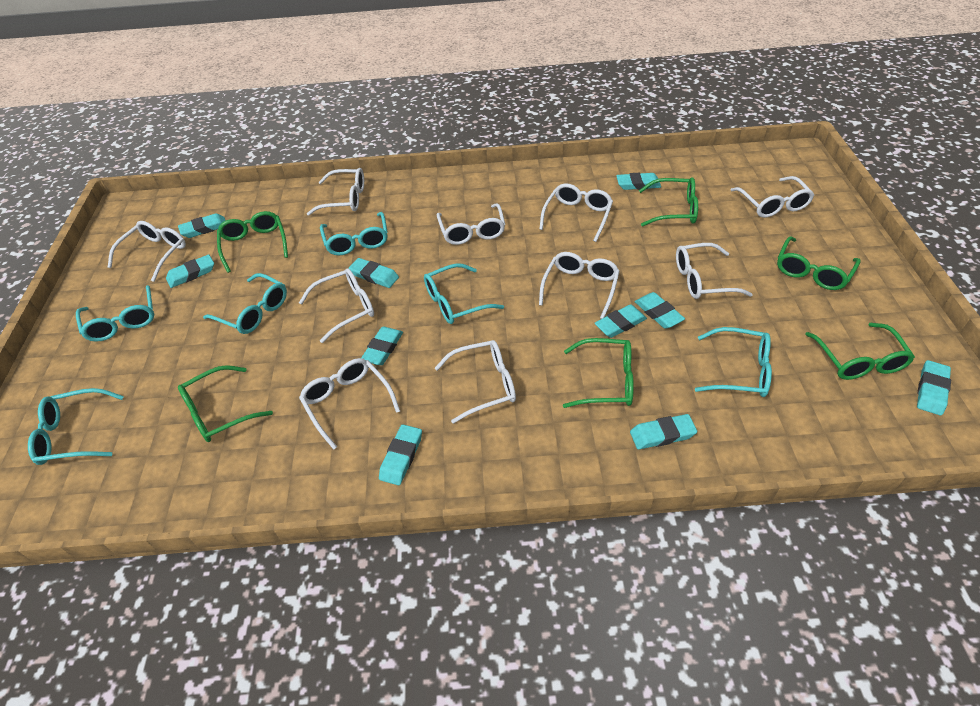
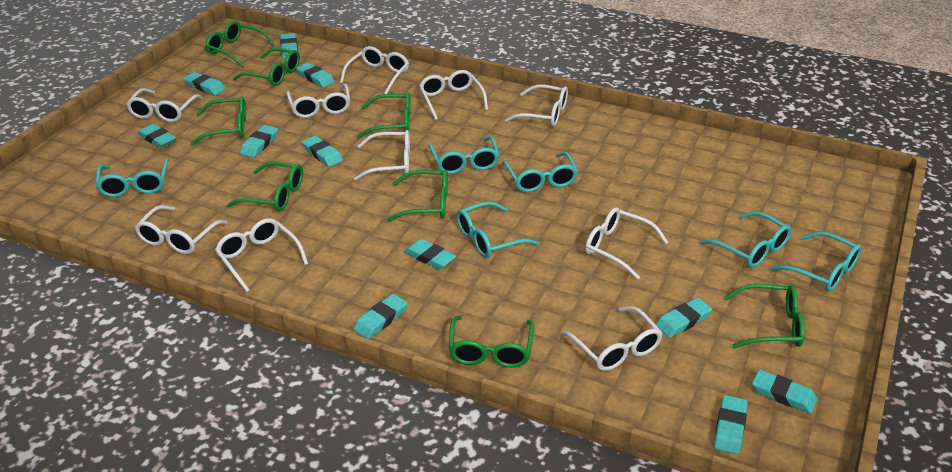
green glasses: 6 -> 8
turquoise eraser: 10 -> 11

